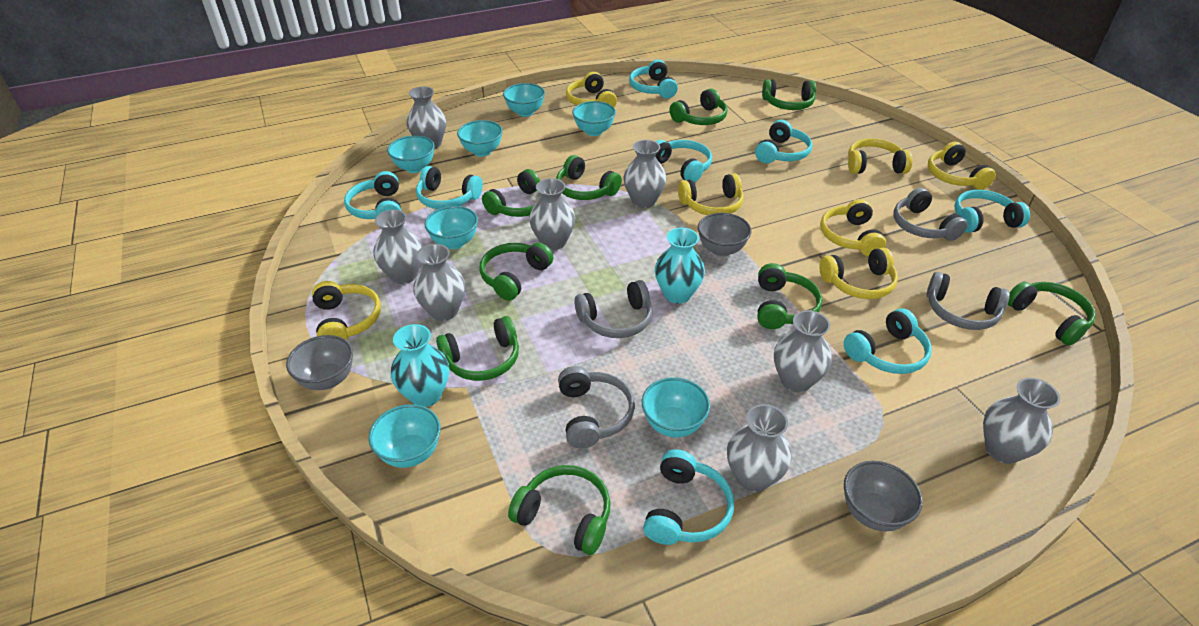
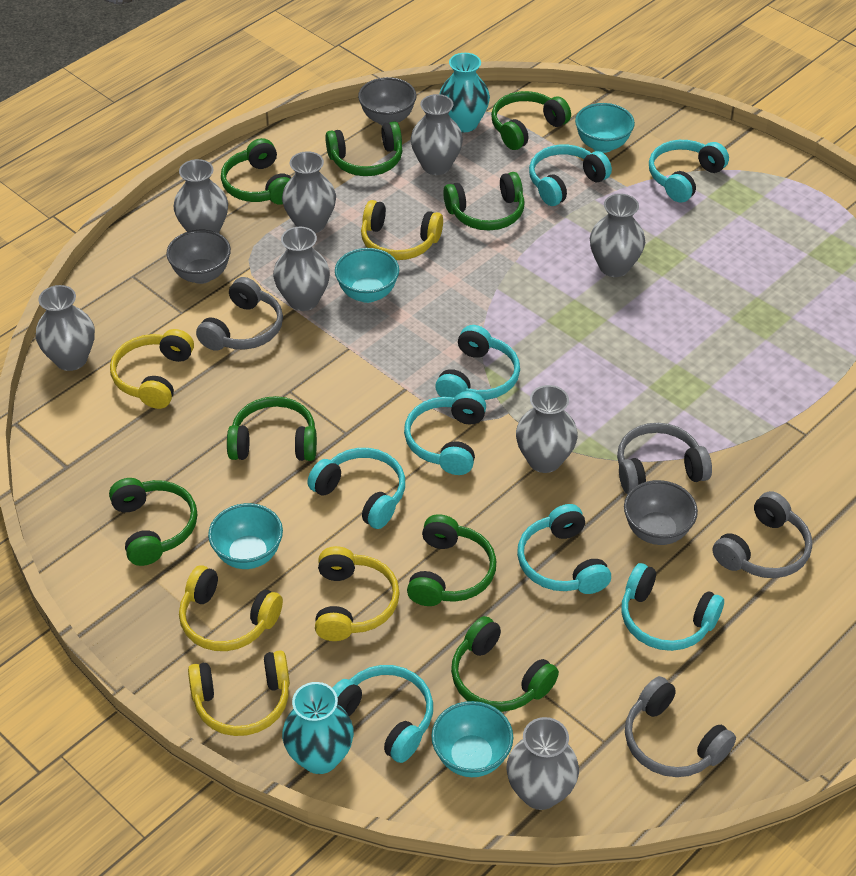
green headphones: 9 -> 8
turquoise bowl: 7 -> 4
yellow headphones: 7 -> 5

